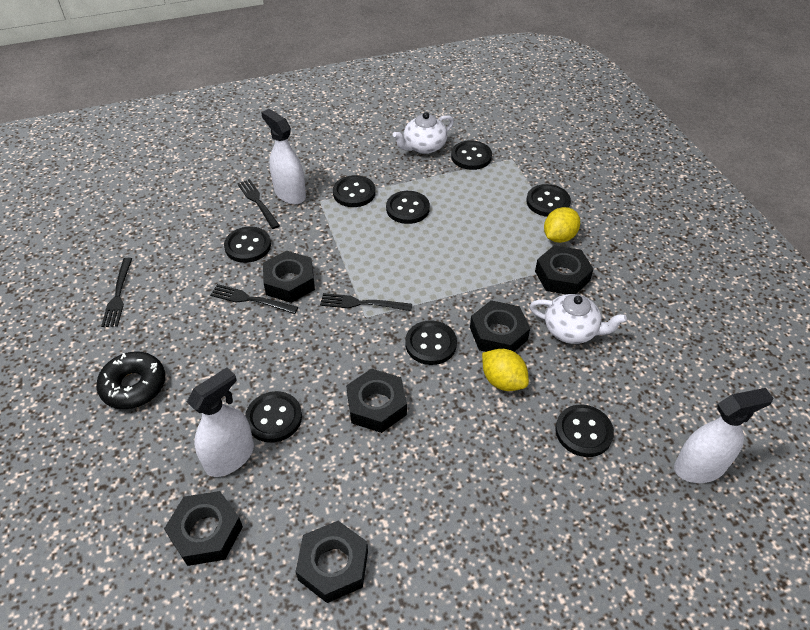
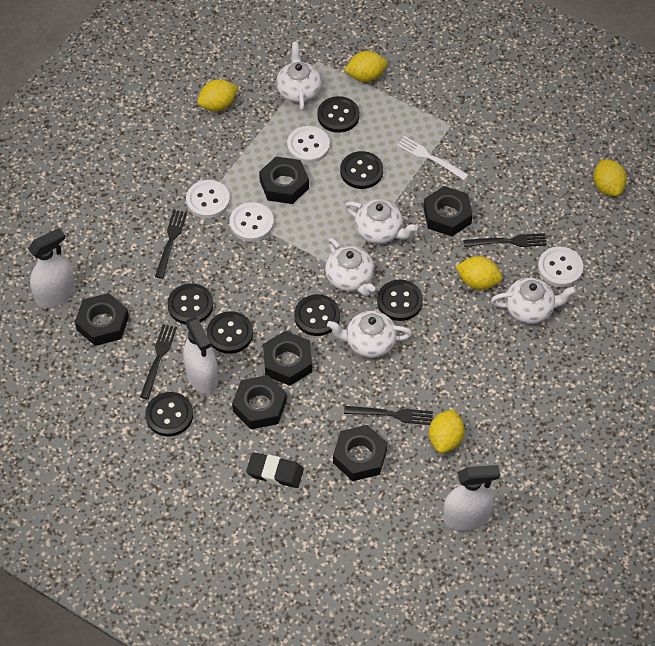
black button: 8 -> 7
black donut: 1 -> 0
black eraser: 0 -> 1
white button: 0 -> 4
white fork: 0 -> 1
white teapot: 2 -> 5
yellow lemon: 2 -> 5

